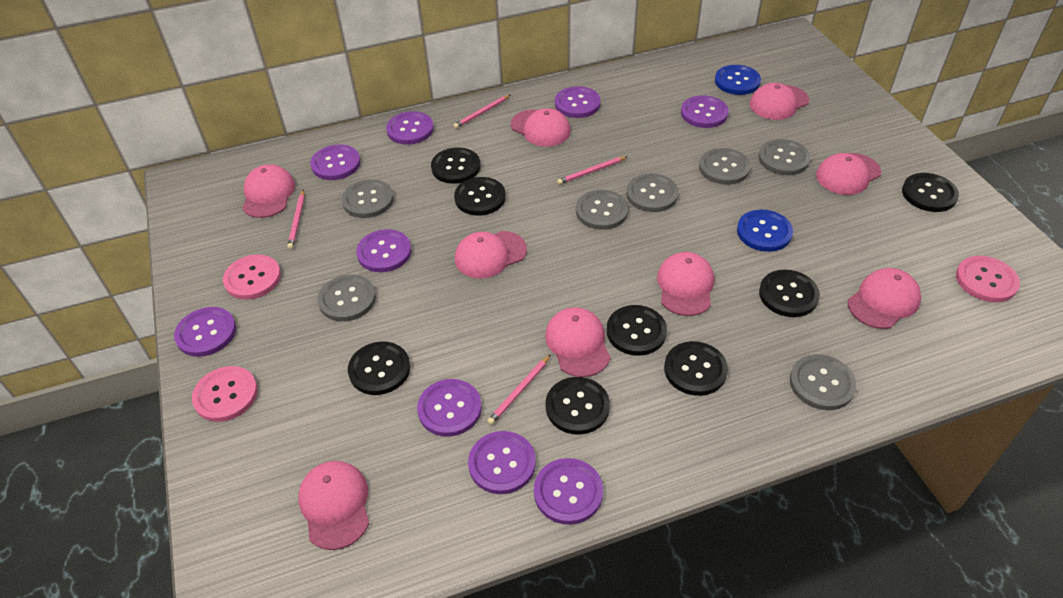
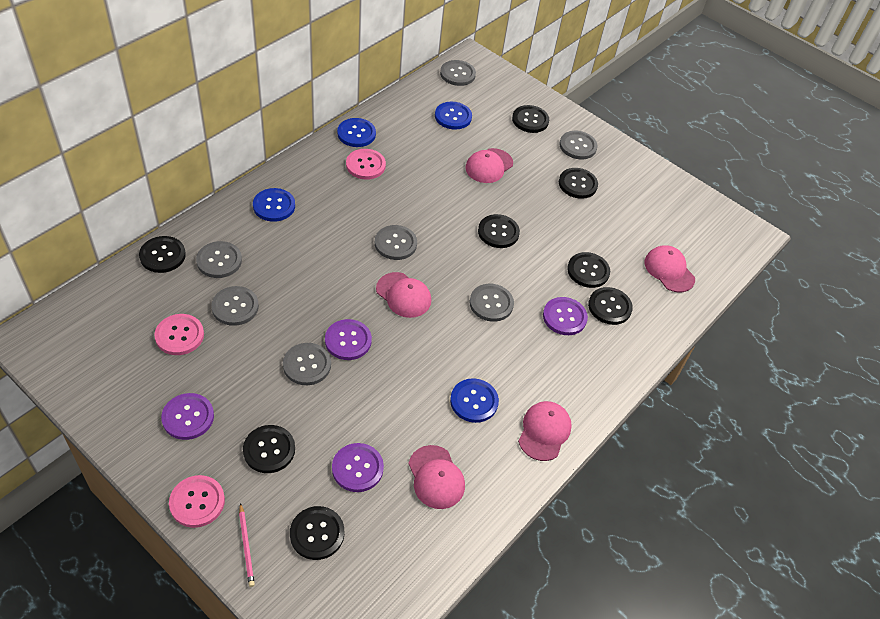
blue button: 2 -> 4
pink cap: 9 -> 5
pink pencil: 4 -> 1
purple button: 9 -> 4

